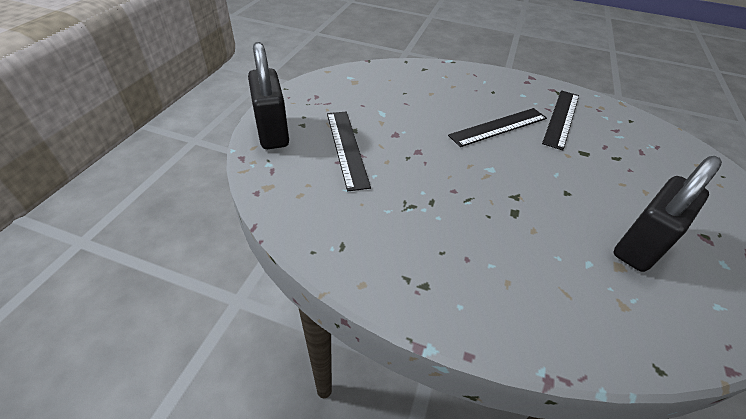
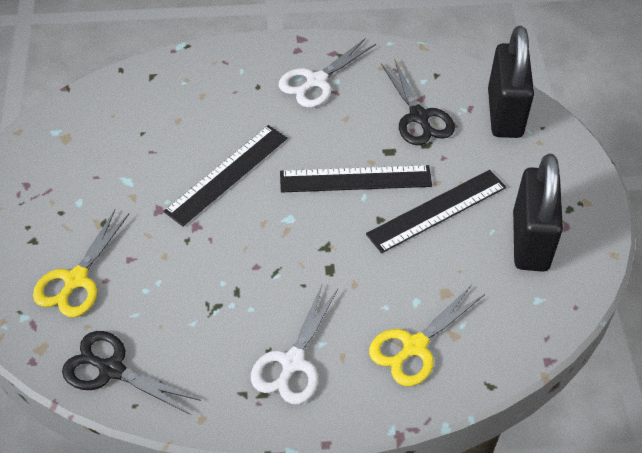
black scissors: 0 -> 2
white scissors: 0 -> 2
yellow scissors: 0 -> 2

